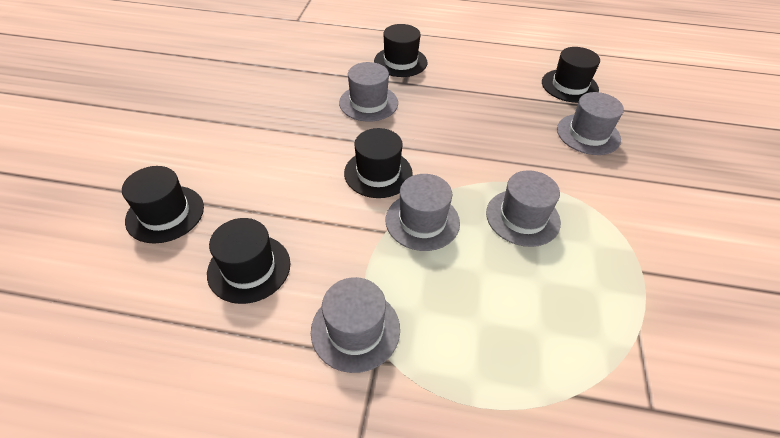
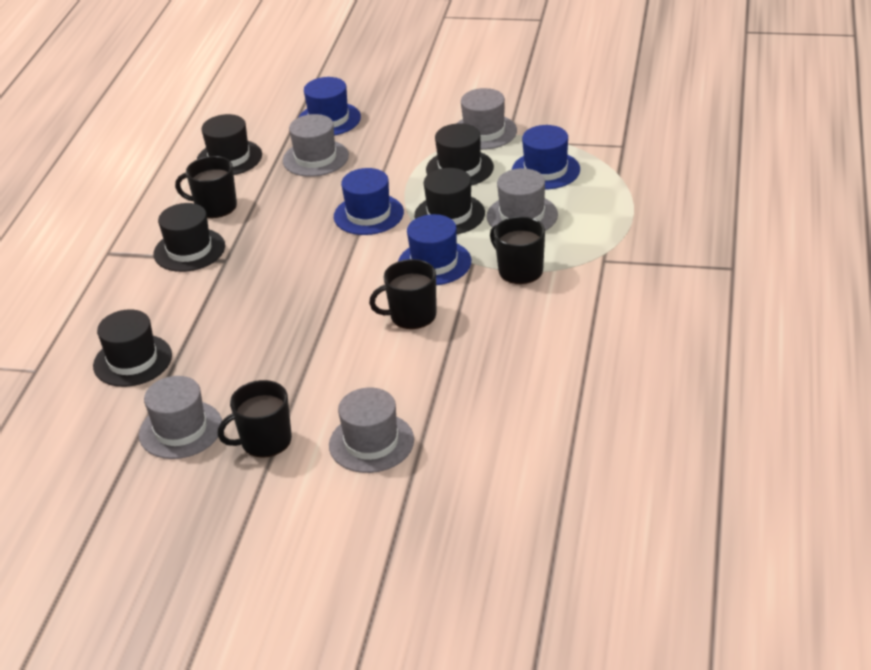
black mug: 0 -> 4
blue hat: 0 -> 4

